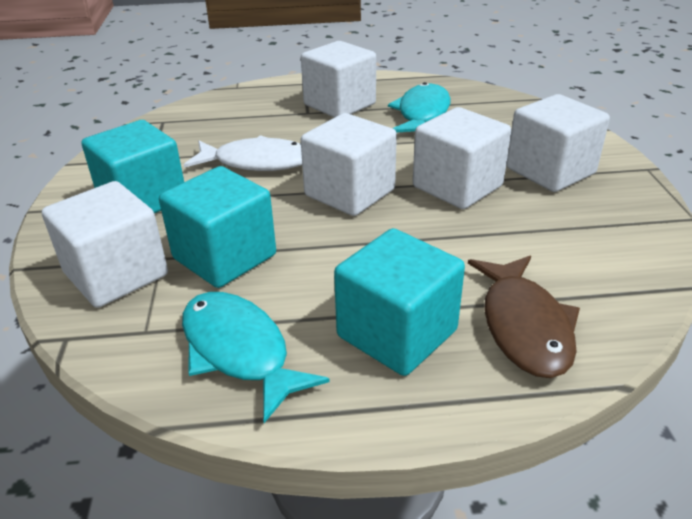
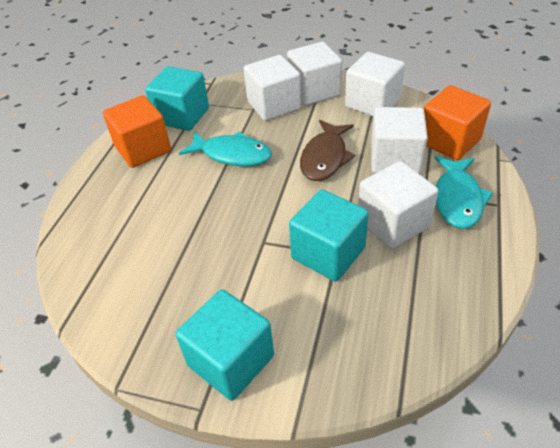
orange cube: 0 -> 2
white fish: 1 -> 0

